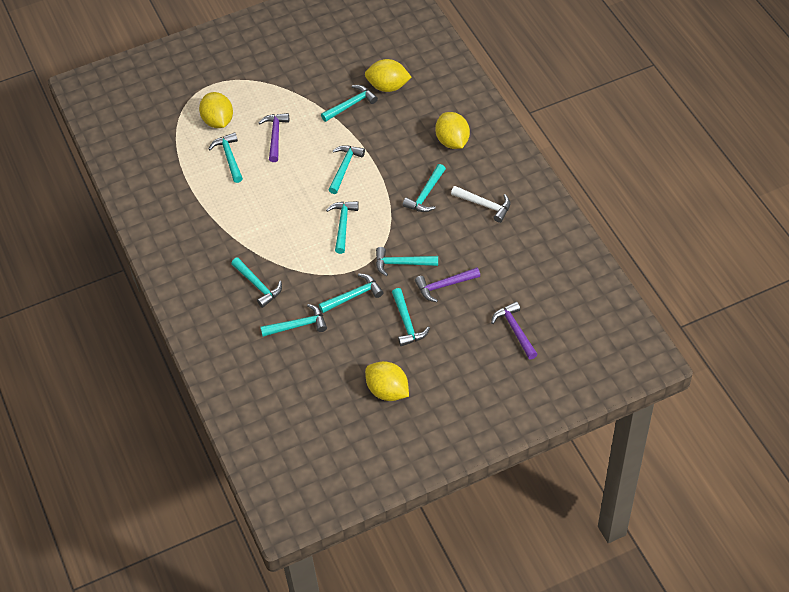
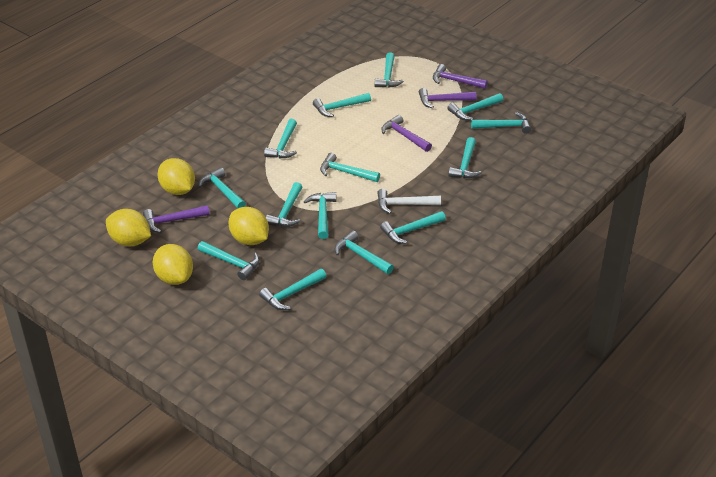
purple hammer: 3 -> 4
turquoise hammer: 10 -> 14

